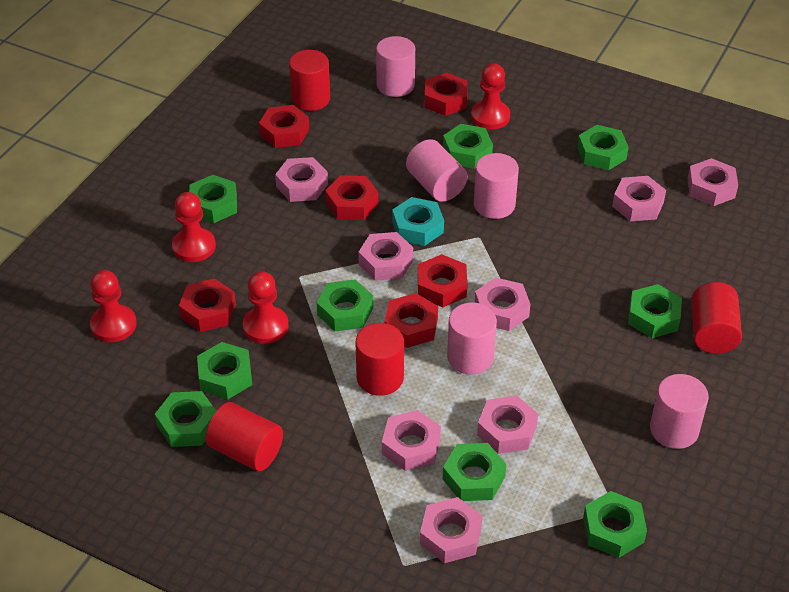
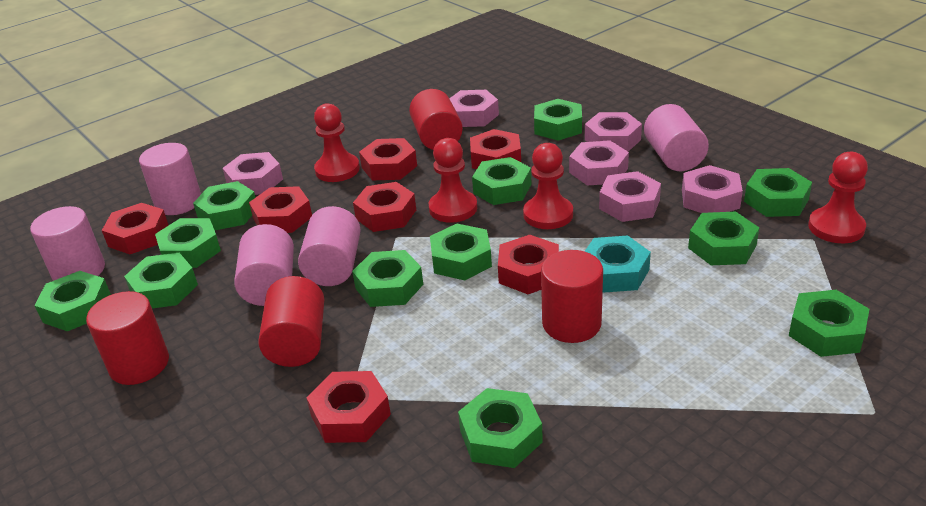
green nut: 9 -> 12
pink nut: 8 -> 6
red nut: 6 -> 7

